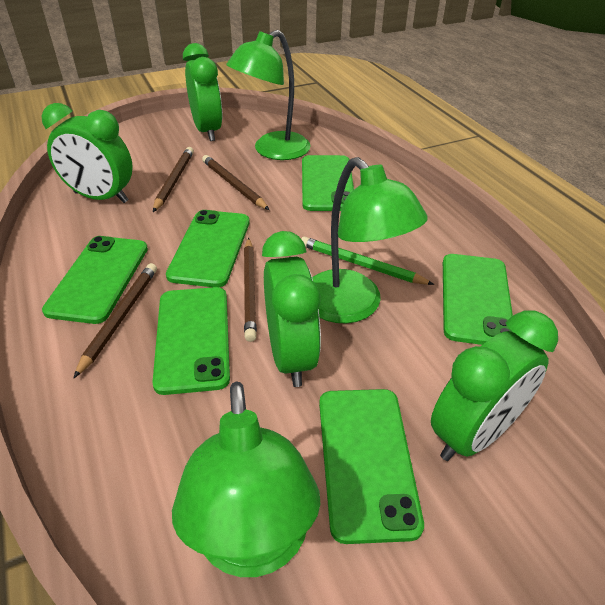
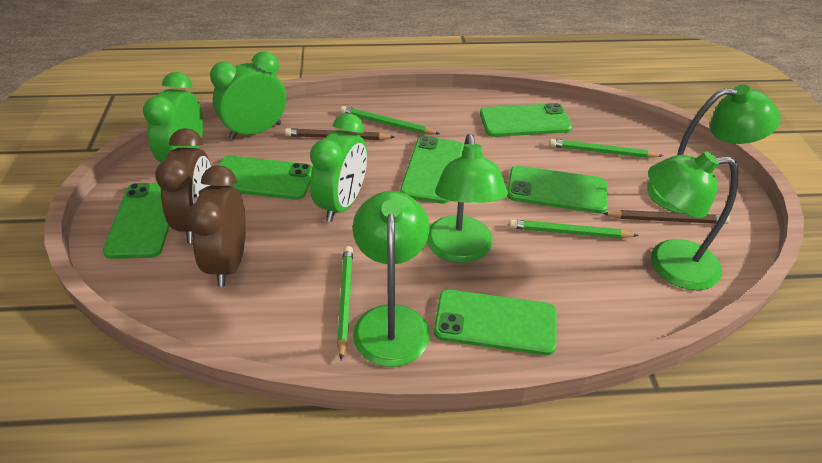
brown clock: 0 -> 2
brown pencil: 4 -> 2
green clock: 4 -> 3
green lamp: 3 -> 4
green pencil: 1 -> 4

